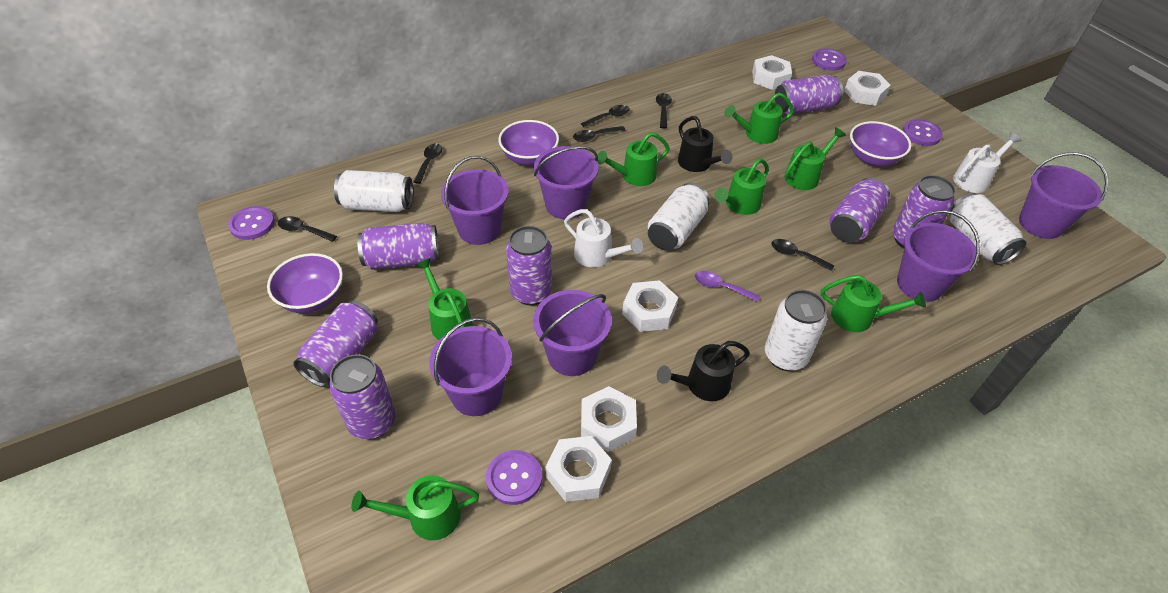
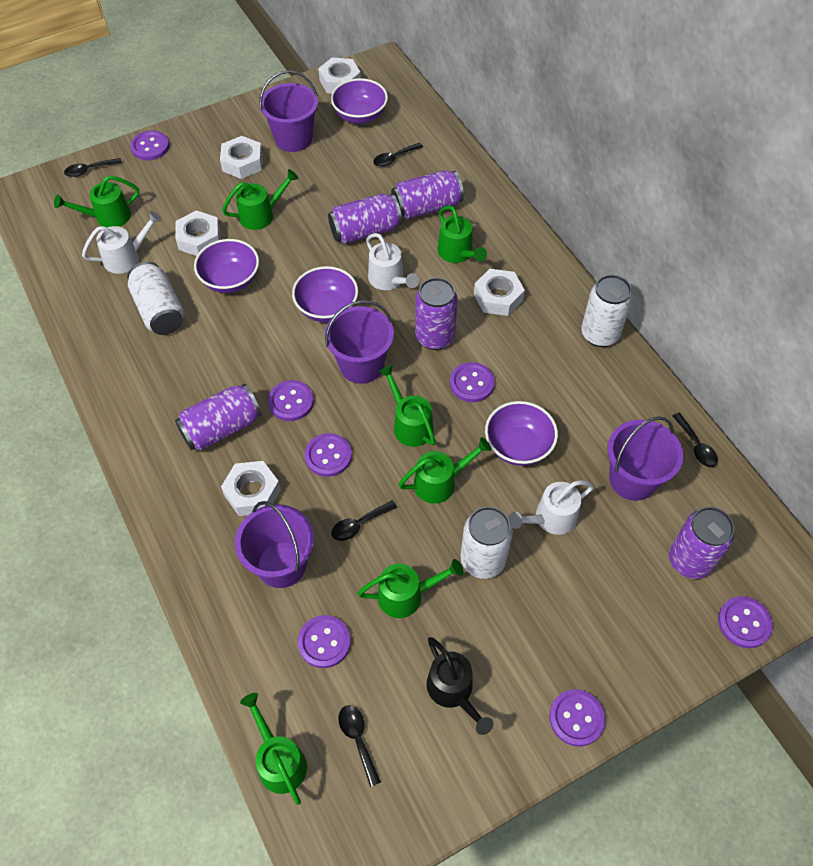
black spoon: 6 -> 5
black watering can: 2 -> 1
purple bowl: 3 -> 4
purple bucket: 6 -> 4
purple button: 4 -> 7
purple can: 7 -> 5
purple spoon: 1 -> 0
white can: 4 -> 3
white watering can: 2 -> 3

